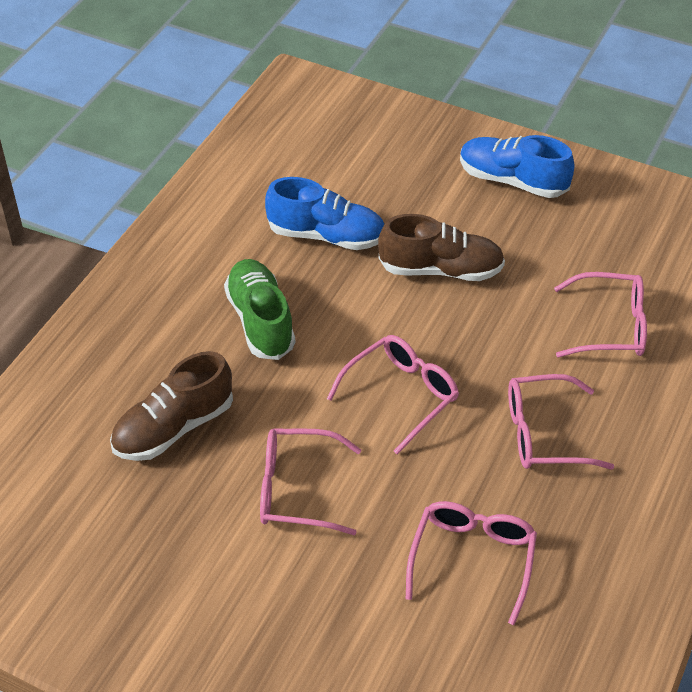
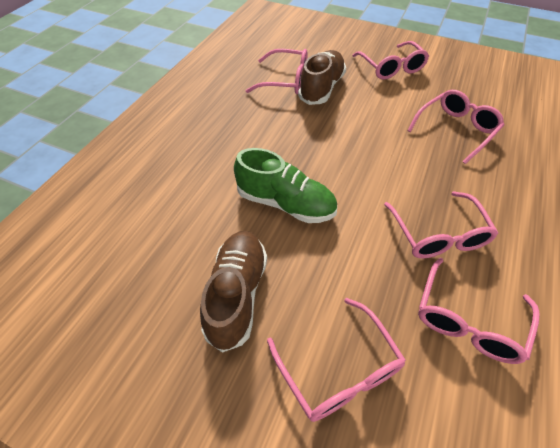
blue shoe: 2 -> 0
pink glasses: 5 -> 6

